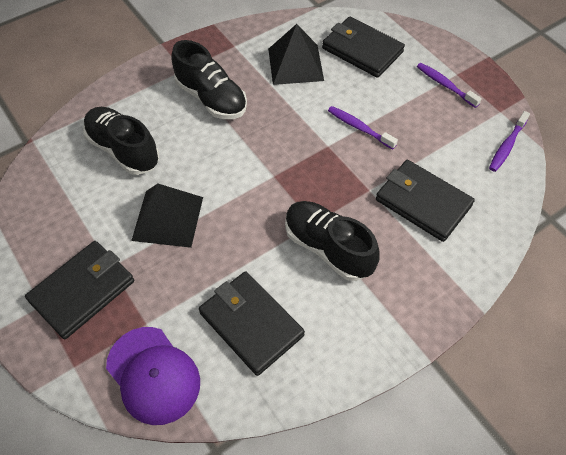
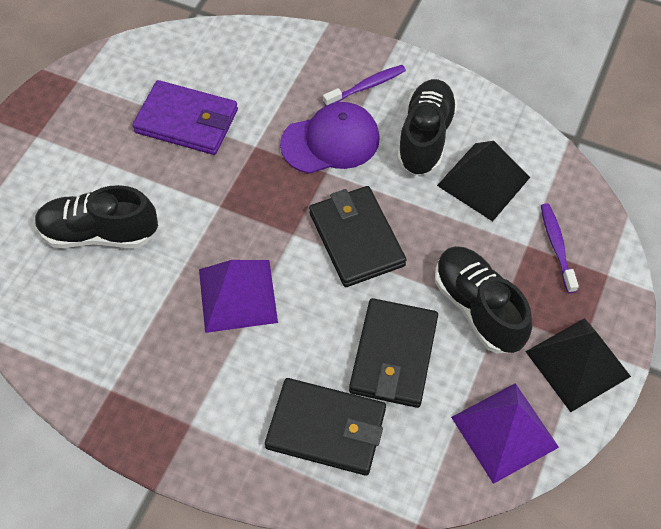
black wallet: 4 -> 3
purple pyramid: 0 -> 2
purple toothbrush: 3 -> 2
purple wallet: 0 -> 1

